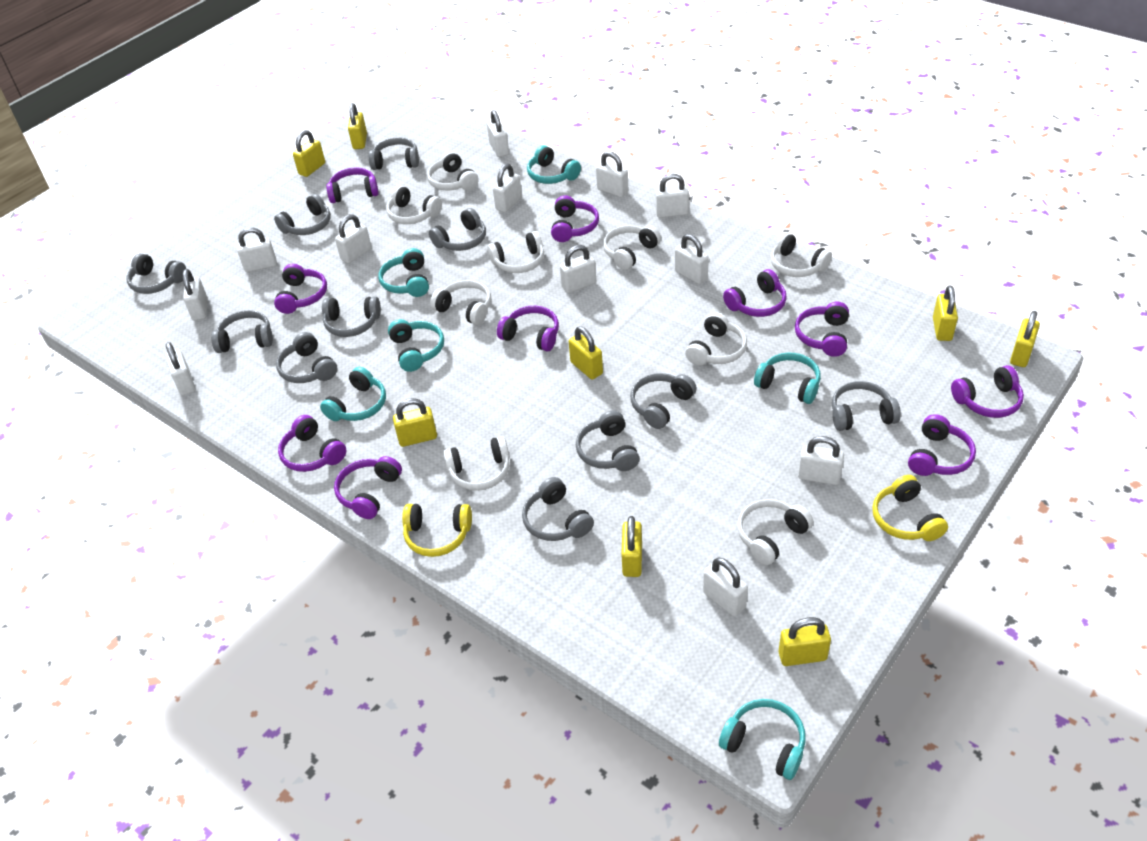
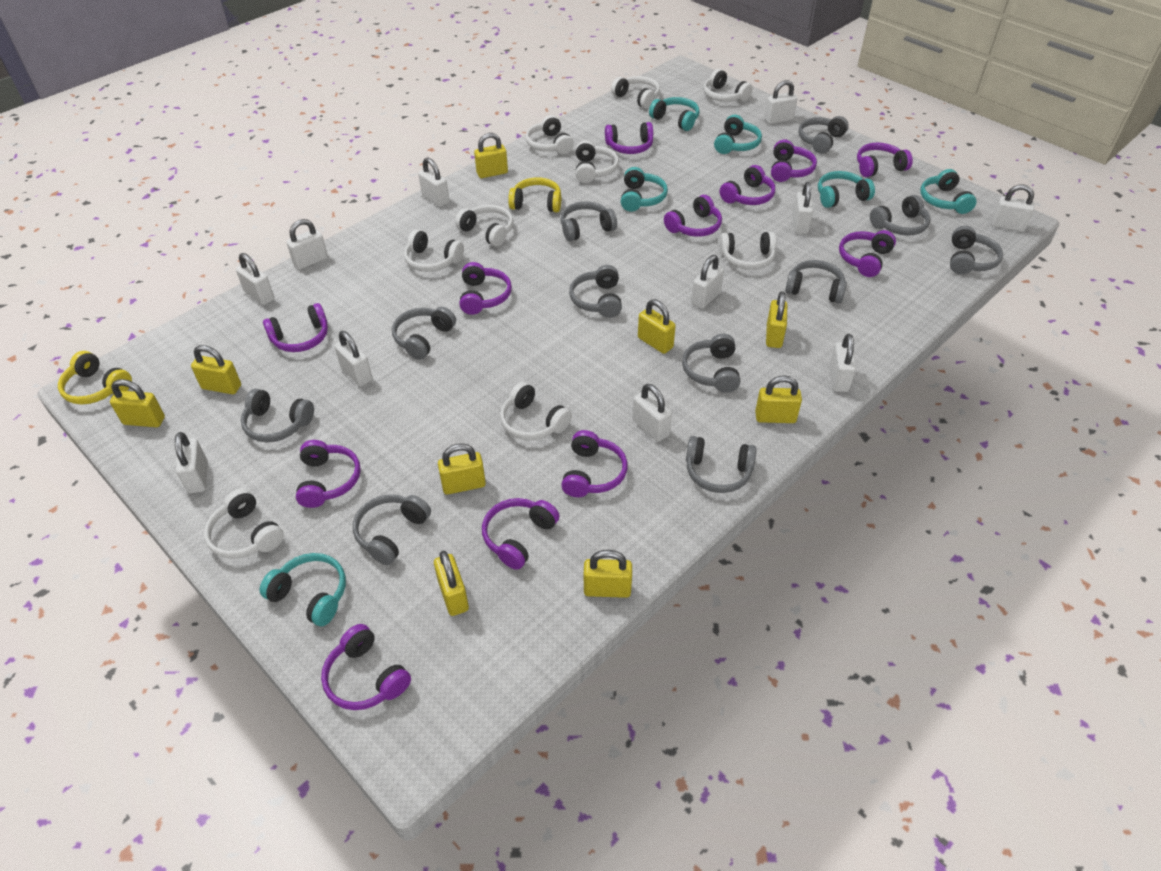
purple headphones: 10 -> 12
white padlock: 12 -> 11
yellow padlock: 8 -> 9

